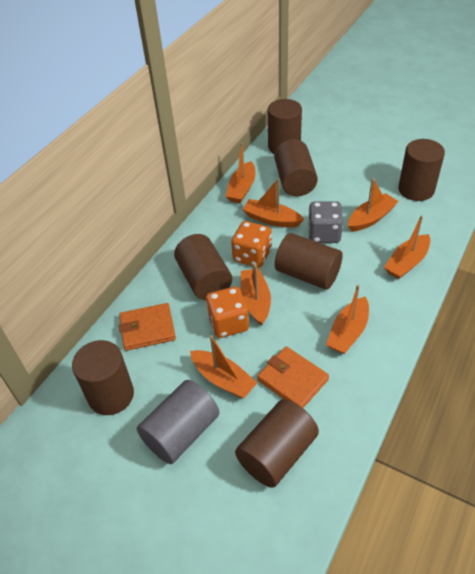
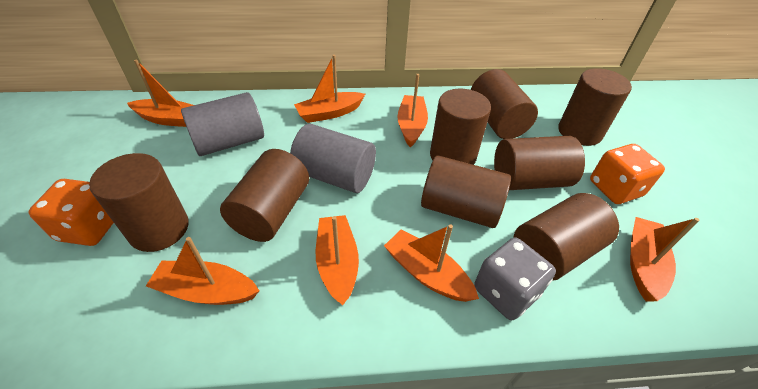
brown cylinder: 7 -> 8
grey cylinder: 1 -> 2
orange wallet: 2 -> 0

